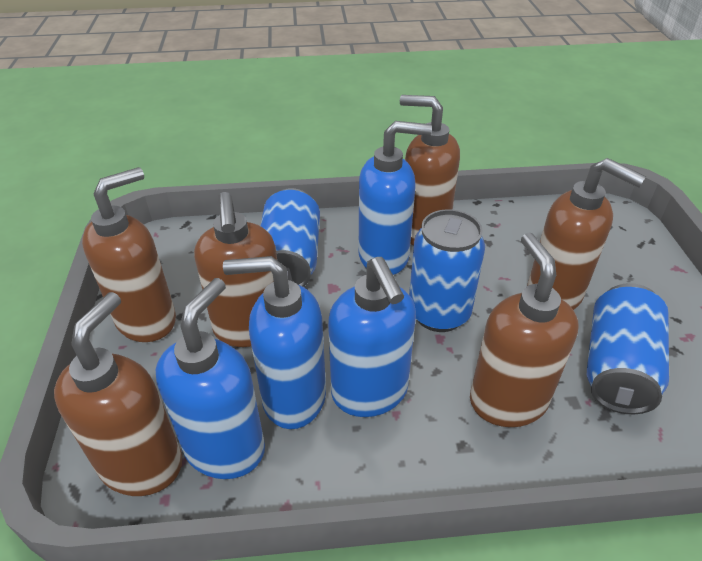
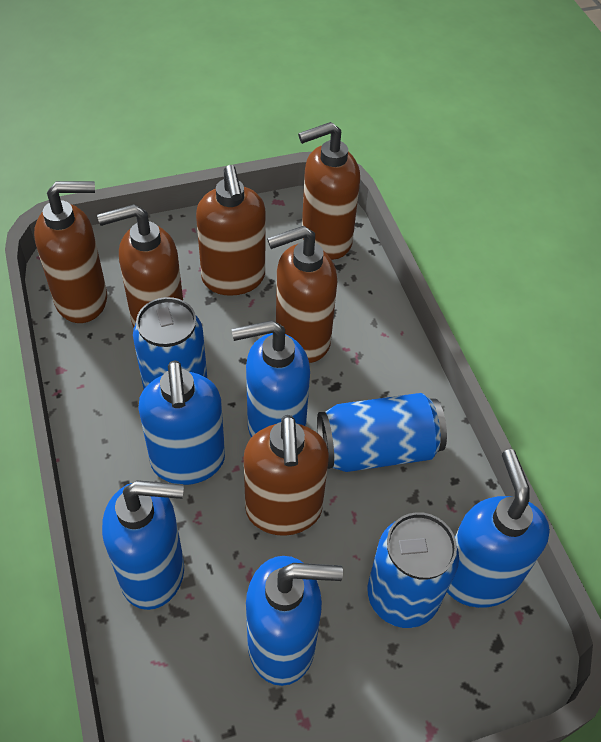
blue soap dispenser: 4 -> 5

